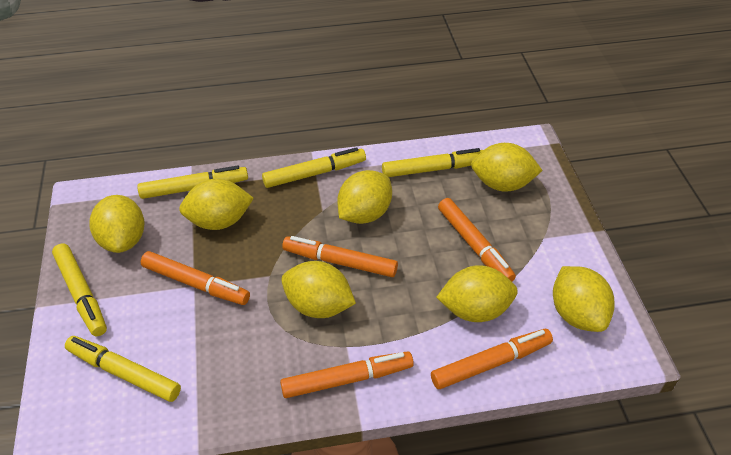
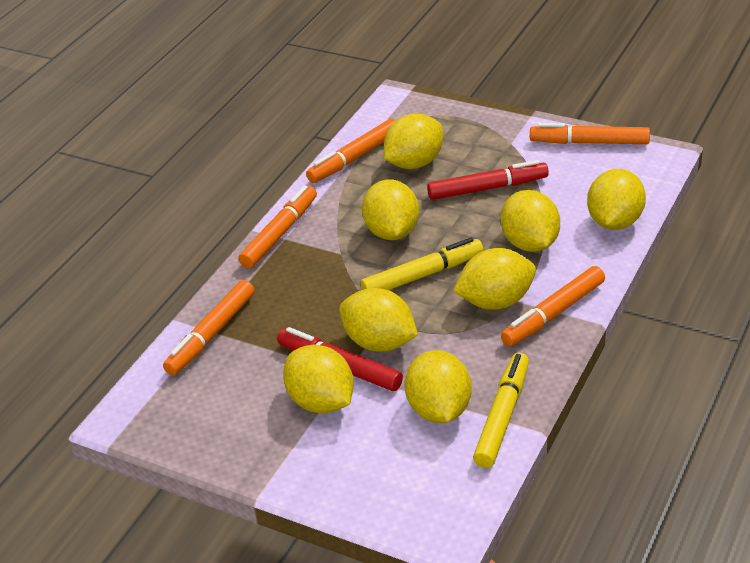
red marker: 0 -> 2
yellow lemon: 7 -> 8
yellow marker: 5 -> 2

